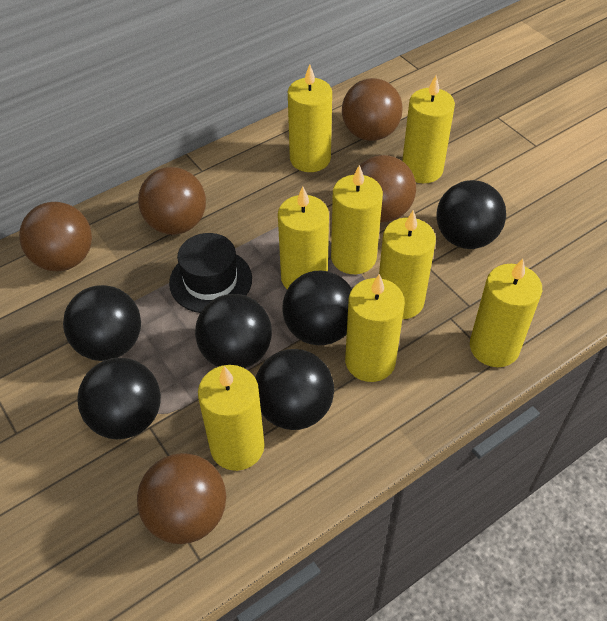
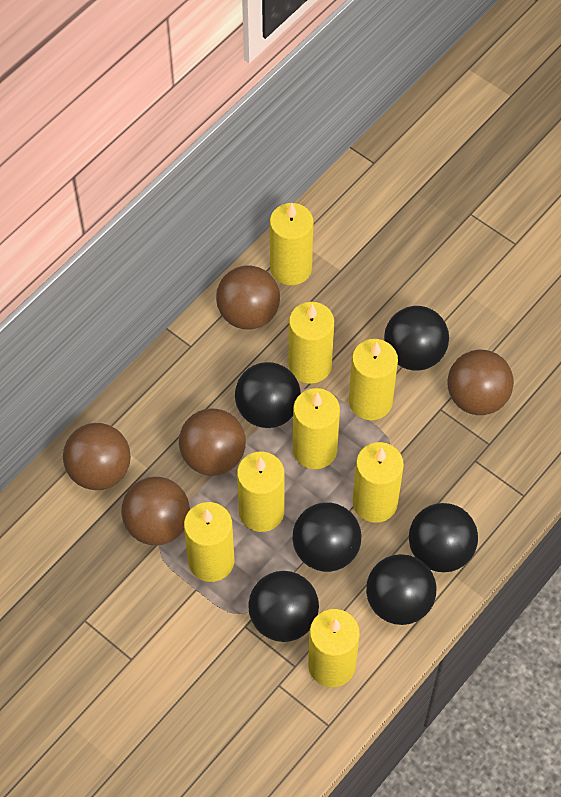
black hat: 1 -> 0

